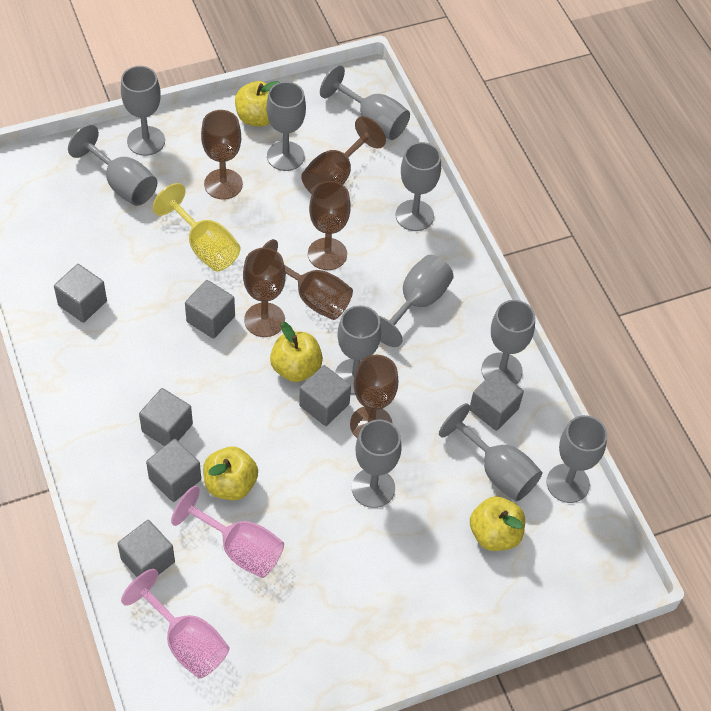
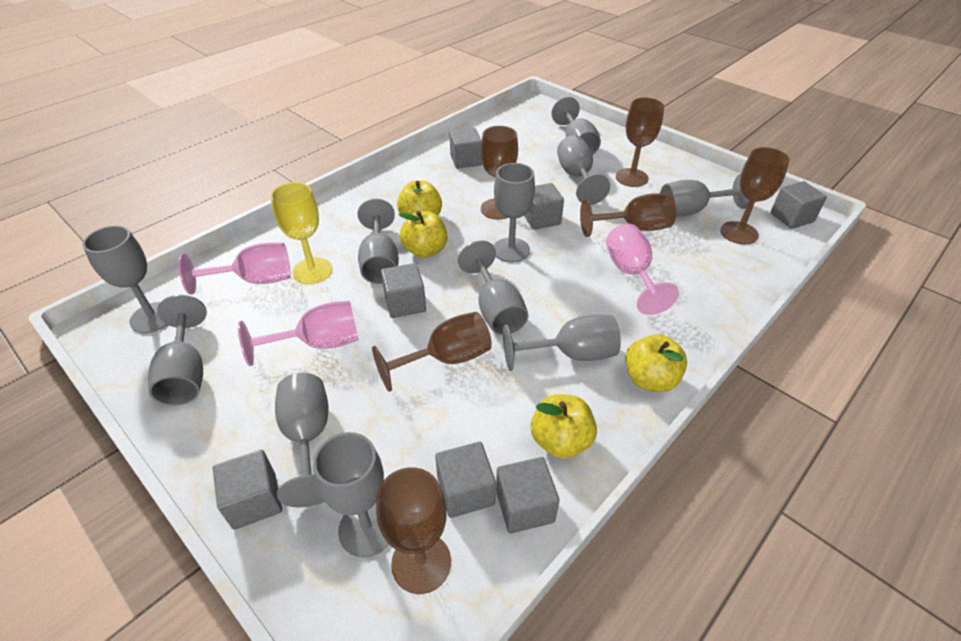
pink goblet: 2 -> 3

